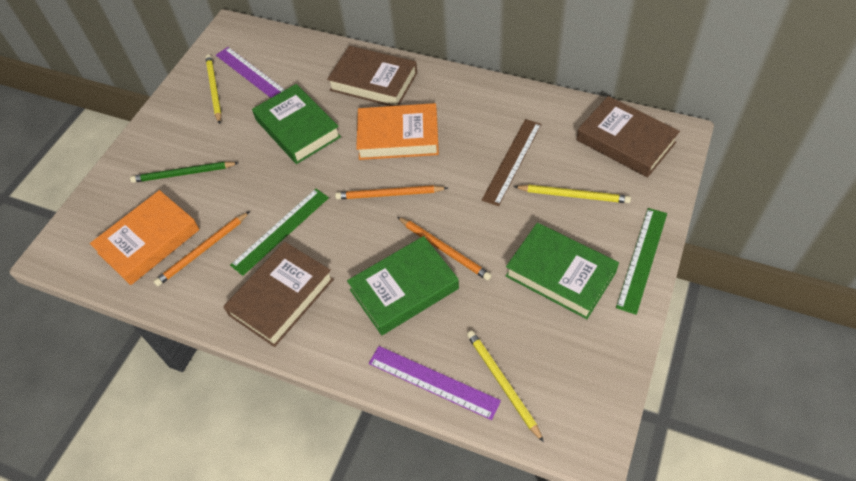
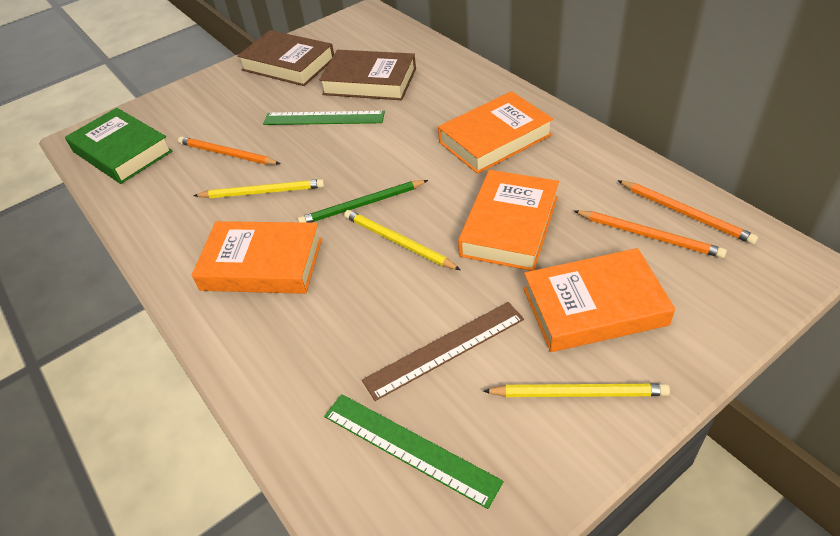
brown book: 3 -> 2
green book: 3 -> 1
orange book: 2 -> 4
purple ruler: 2 -> 0

